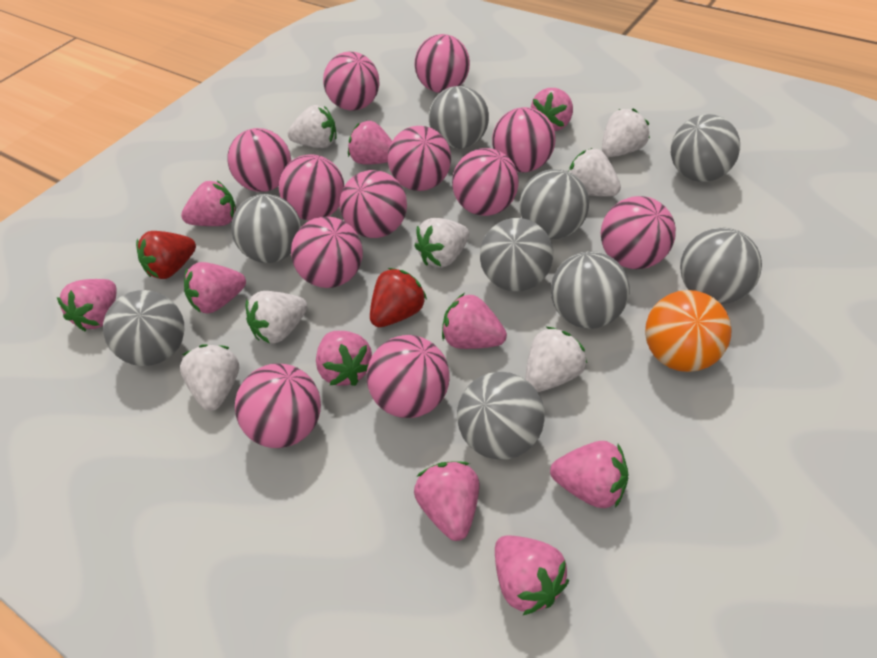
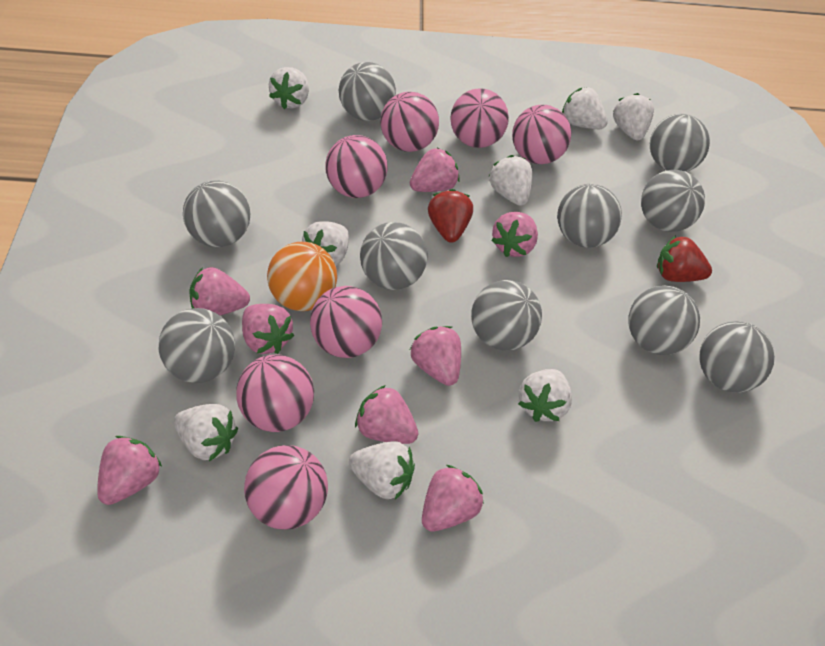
grey ball: 9 -> 10
pink ball: 12 -> 7
pink strawberry: 10 -> 8
white strawberry: 7 -> 8

